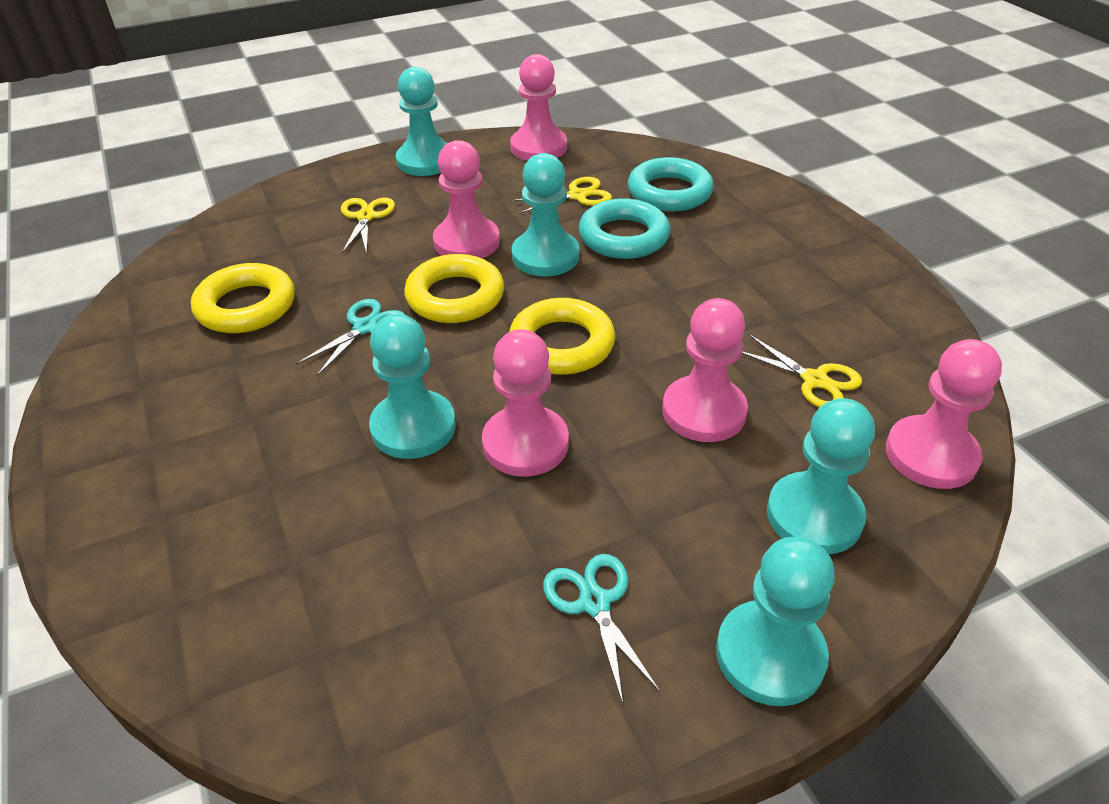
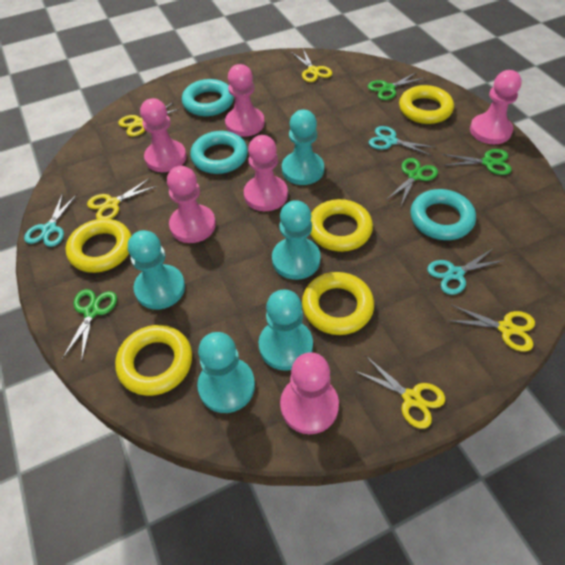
green scissors: 0 -> 4
pink pawn: 5 -> 6
turquoise ring: 2 -> 3
turquoise scissors: 2 -> 3
yellow ring: 3 -> 5
yellow scissors: 3 -> 5

